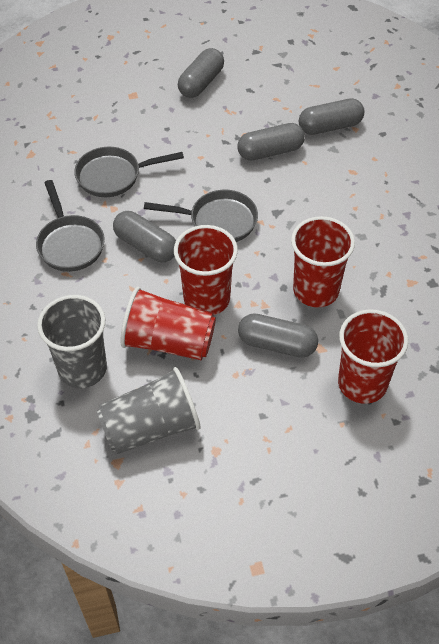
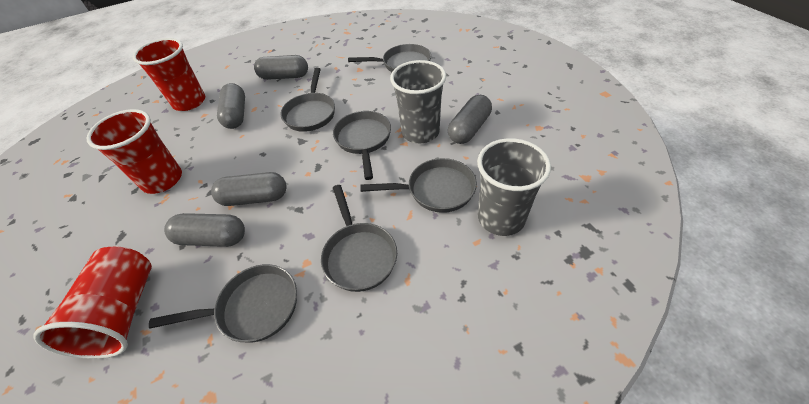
grey pan: 3 -> 6
red cup: 4 -> 3

